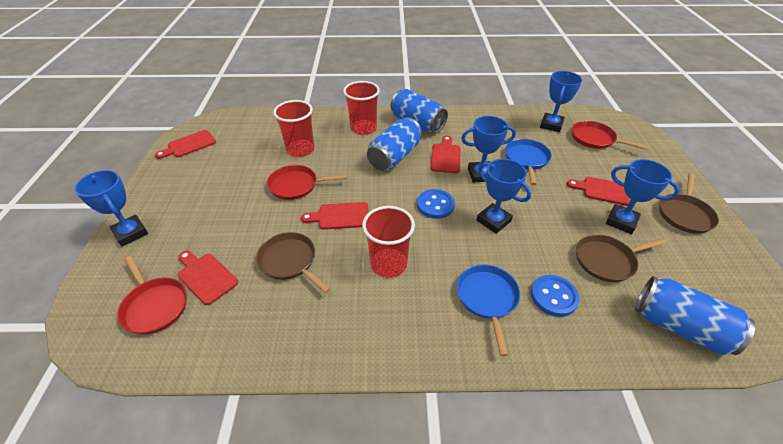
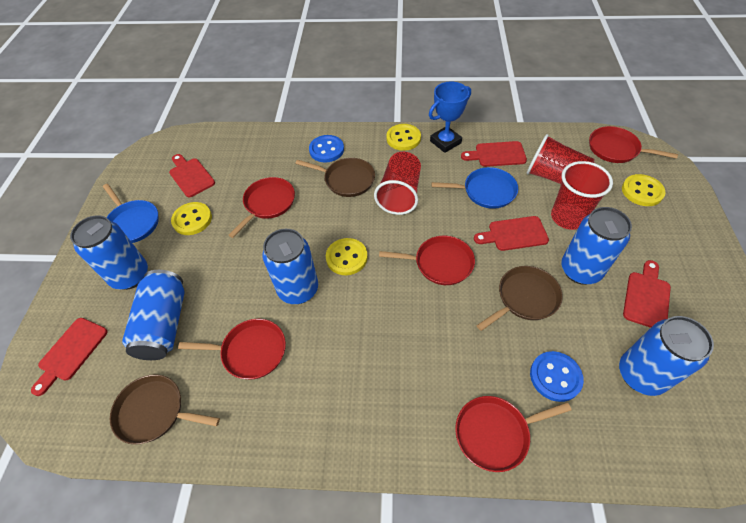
blue can: 3 -> 5
blue trophy: 5 -> 1
red pan: 3 -> 5
yellow button: 0 -> 4

